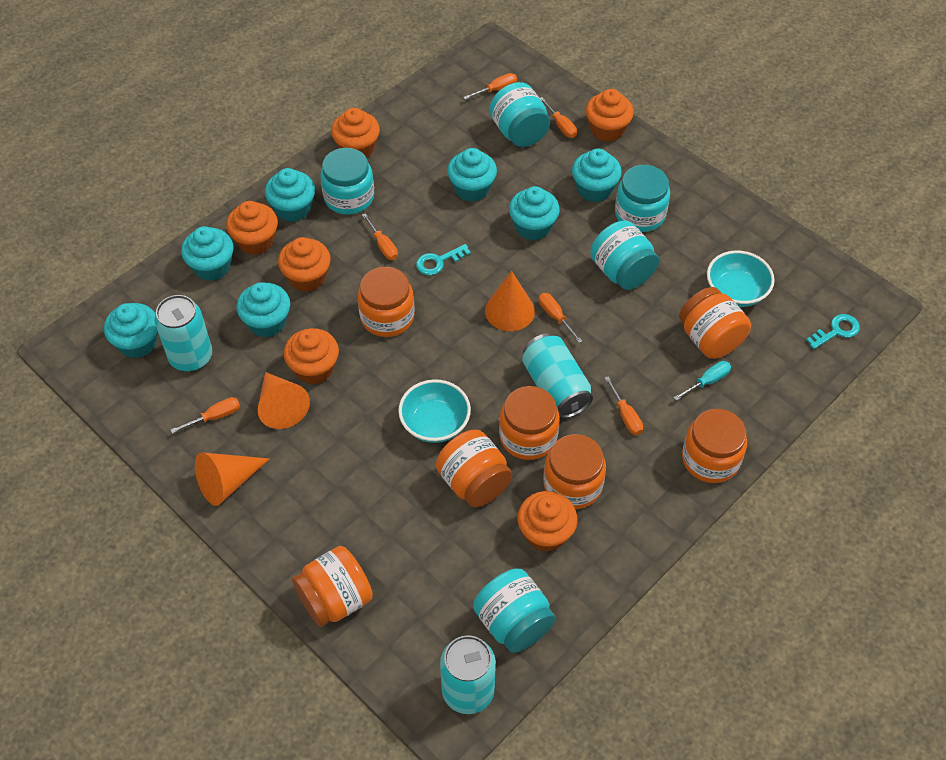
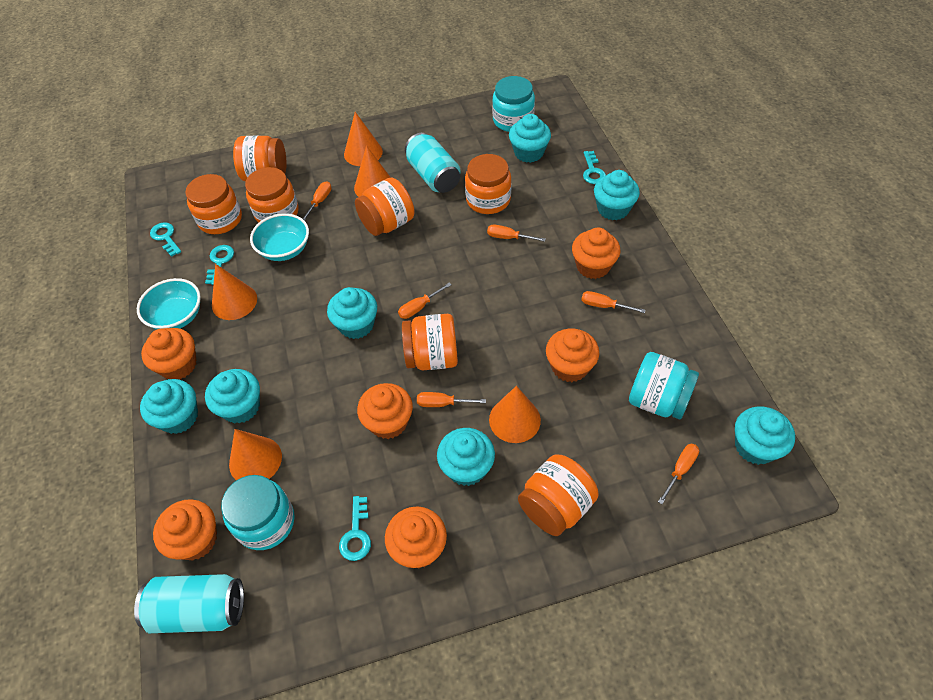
orange cone: 3 -> 5
turquoise can: 3 -> 2
turquoise jar: 5 -> 3
turquoise key: 2 -> 4
turquoise screwdriver: 1 -> 0

